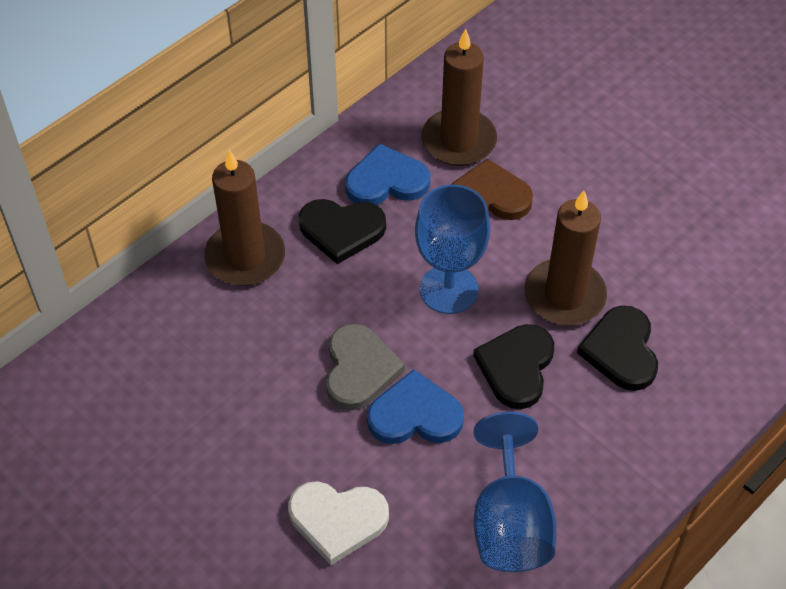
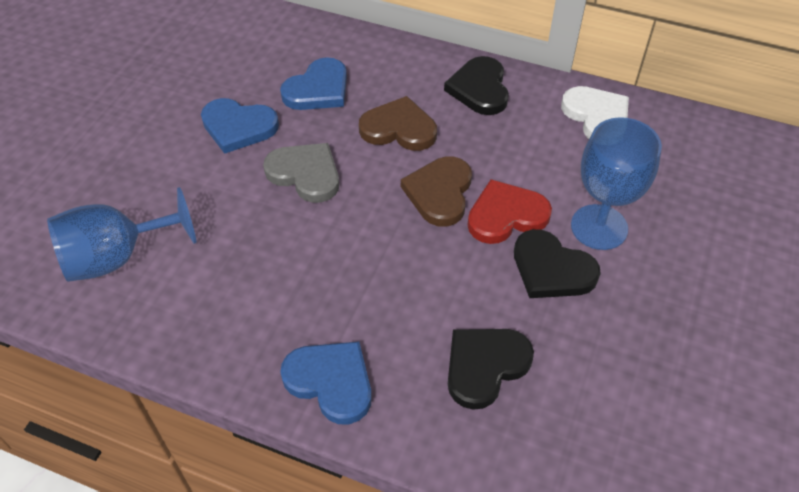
blue heart: 2 -> 3
brown candle: 3 -> 0
brown heart: 1 -> 2
red heart: 0 -> 1

